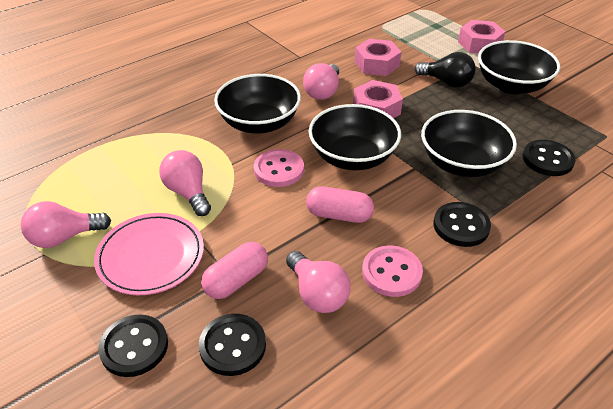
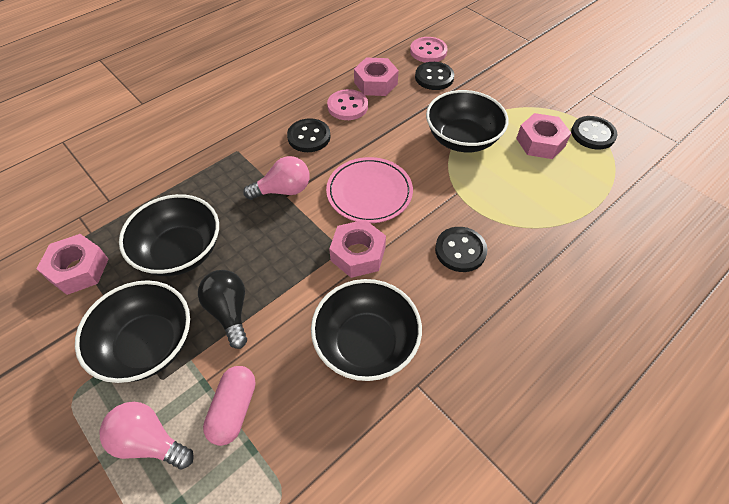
pink capsule: 2 -> 1
pink light bulb: 4 -> 2
pink nut: 3 -> 4

